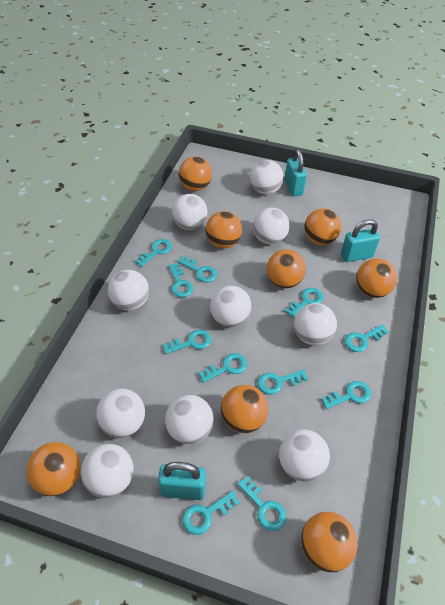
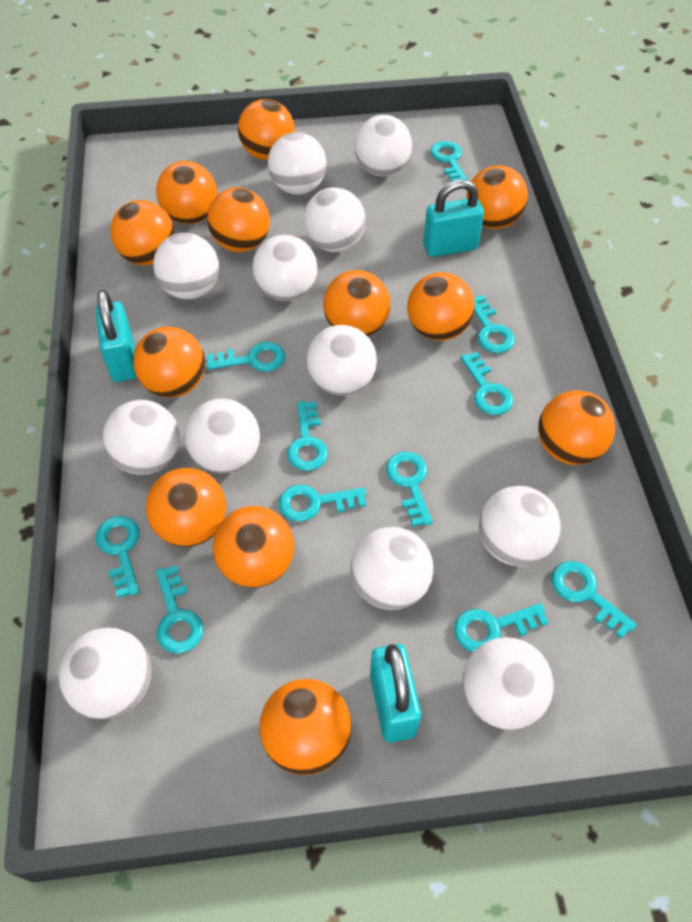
orange ball: 8 -> 12
white ball: 10 -> 12

